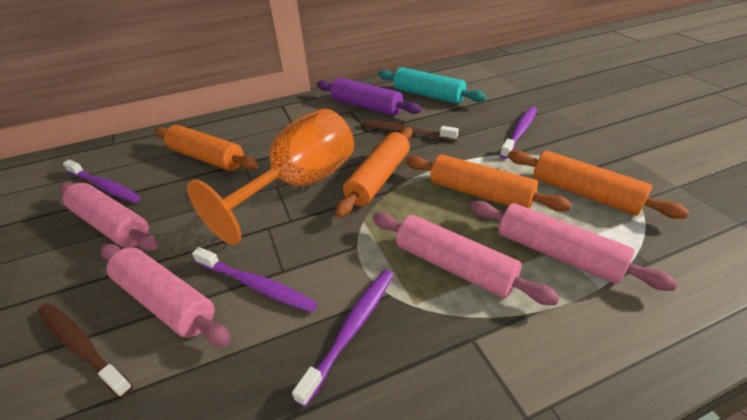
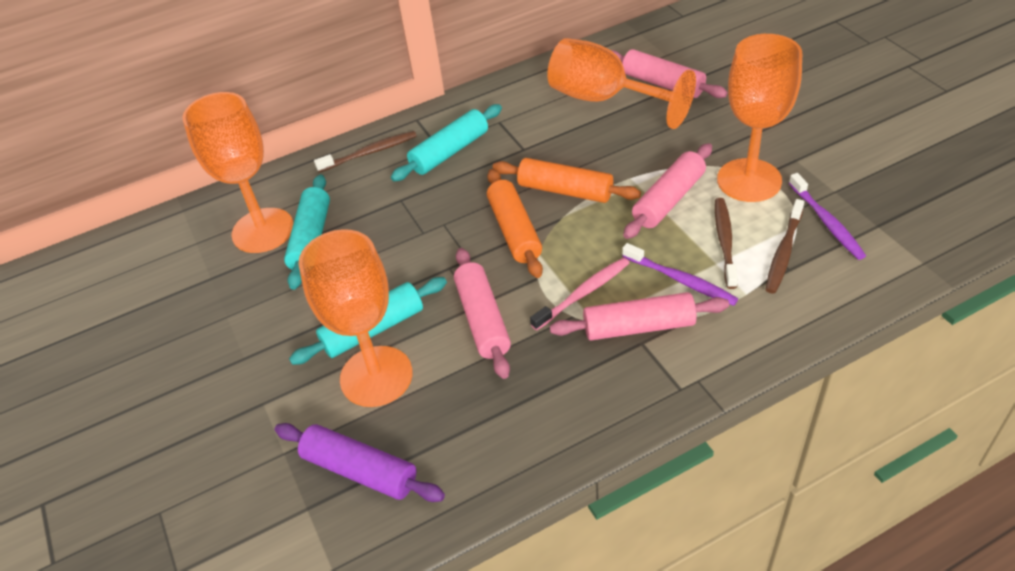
brown toothbrush: 2 -> 3
orange goblet: 1 -> 4
orange rolling pin: 4 -> 2
pink toothbrush: 0 -> 1
purple toothbrush: 4 -> 2
turquoise rolling pin: 1 -> 3

